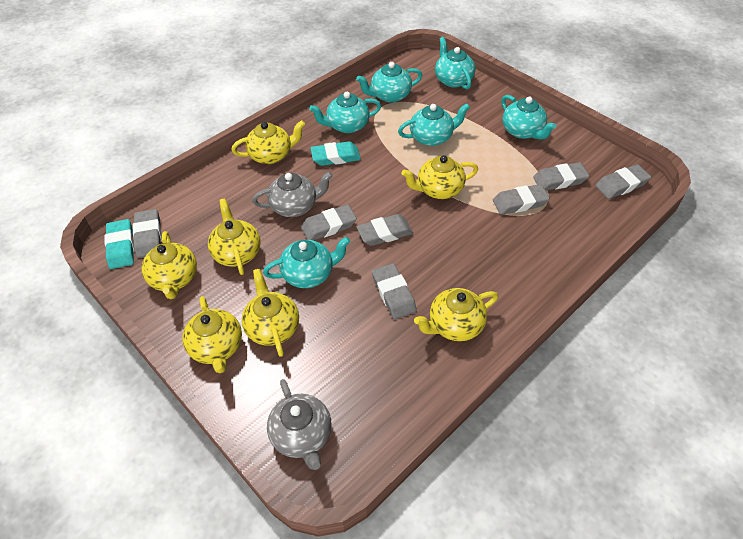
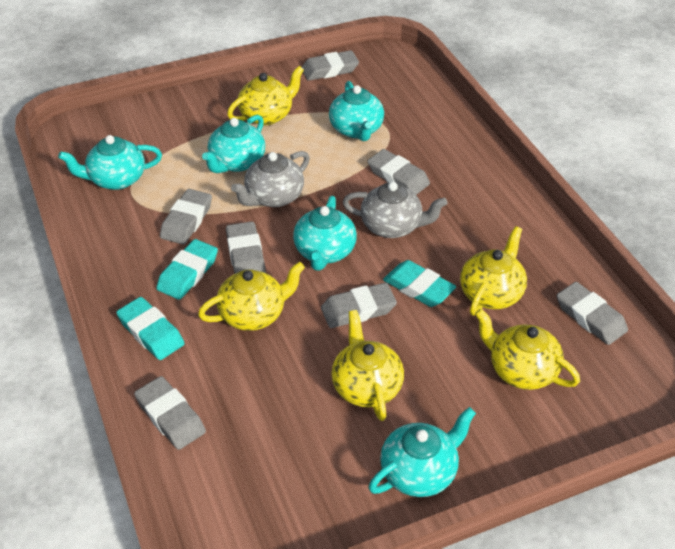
turquoise eraser: 2 -> 3
turquoise teapot: 6 -> 5
yellow teapot: 7 -> 5

